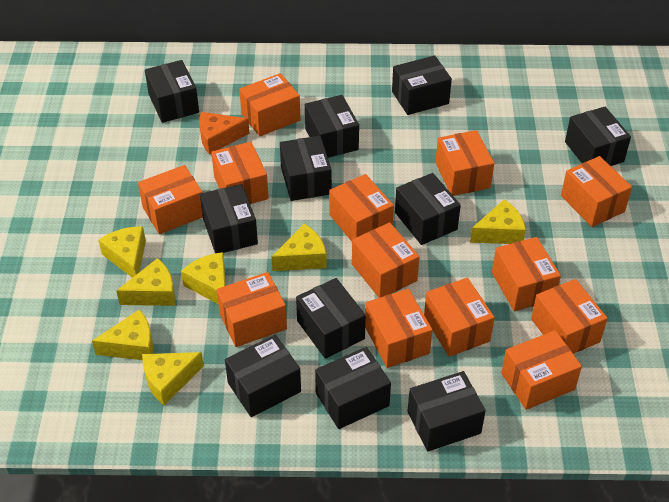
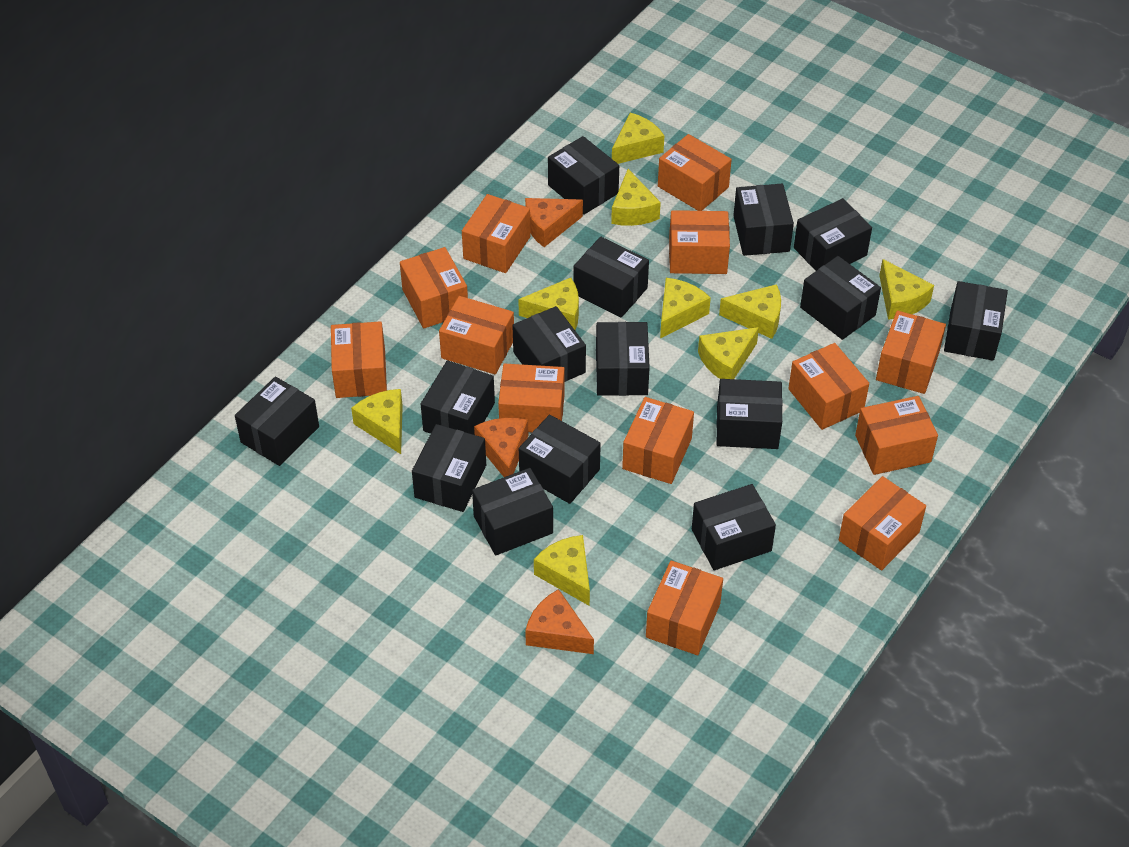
black box: 11 -> 15
orange cheese: 1 -> 3
yellow cheese: 7 -> 9

